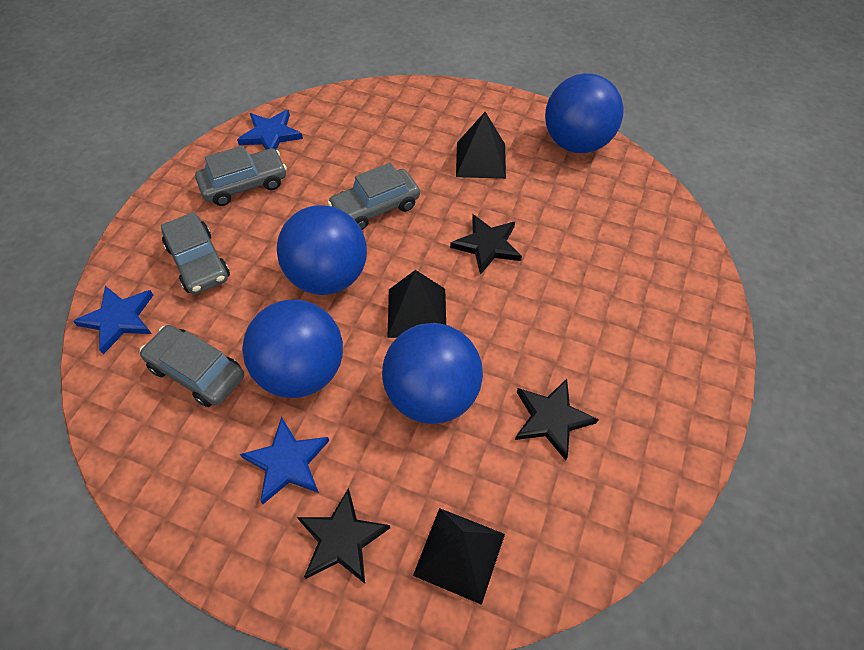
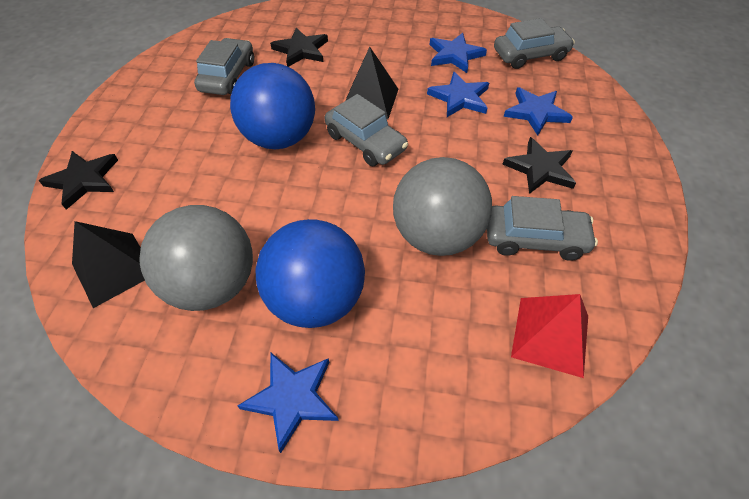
black pyramid: 3 -> 2
blue ball: 4 -> 2
blue star: 3 -> 4
grey ball: 0 -> 2
red pyramid: 0 -> 1

